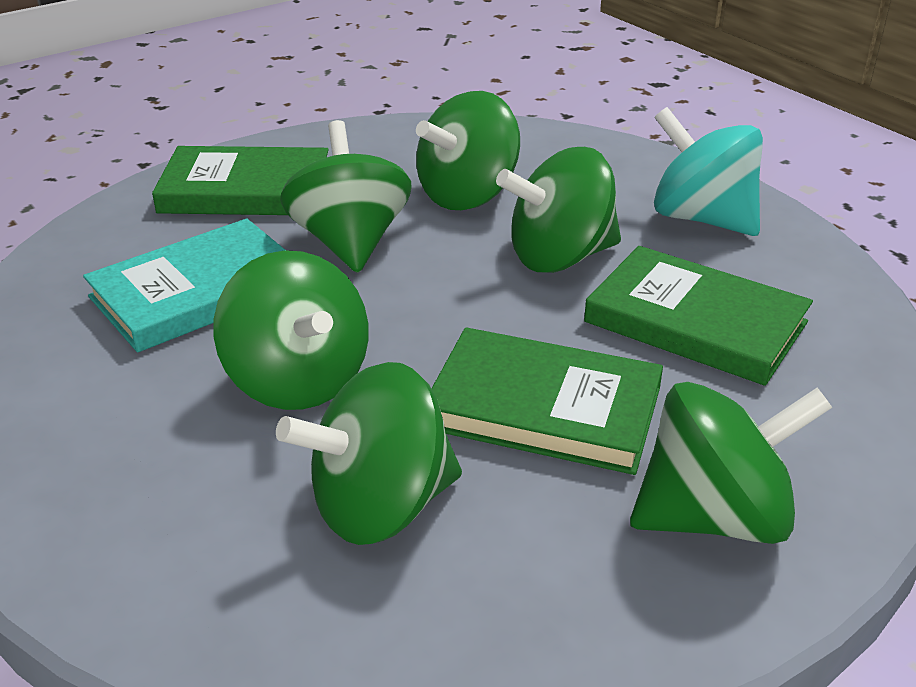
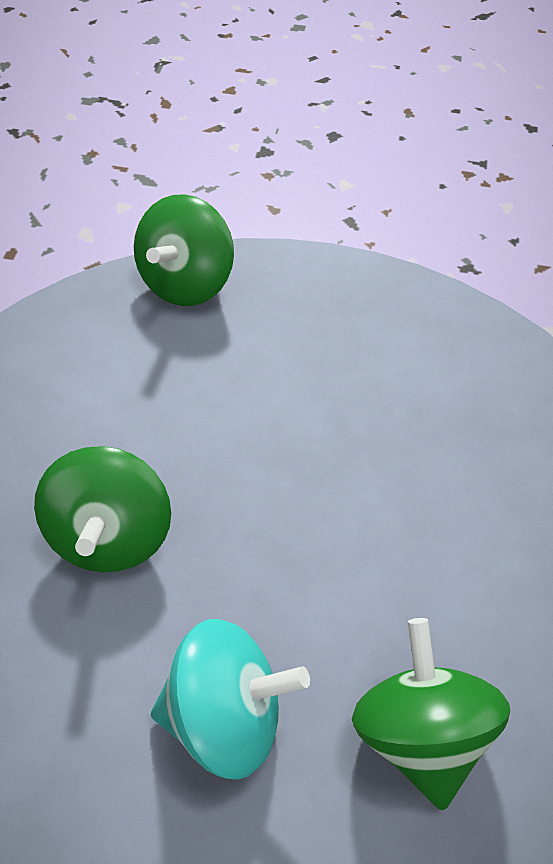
green book: 3 -> 0
green spinning top: 6 -> 3
turquoise book: 1 -> 0

